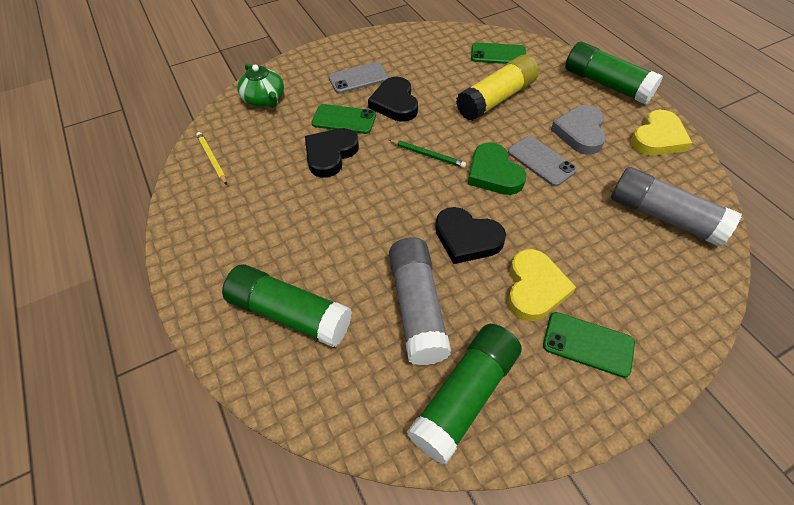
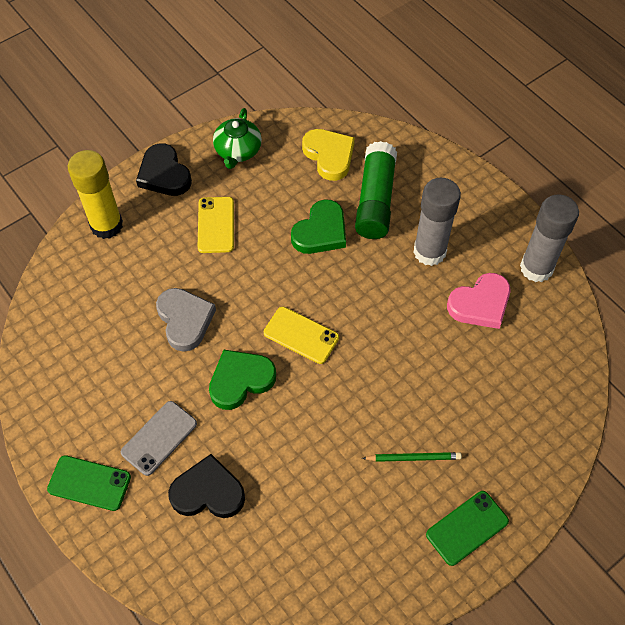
black heart: 3 -> 2
green glue stick: 3 -> 1
green heart: 1 -> 2
green phone: 3 -> 2
grey phone: 2 -> 1
pink heart: 0 -> 1
yellow heart: 2 -> 1
yellow pencil: 1 -> 0
yellow phone: 0 -> 2

